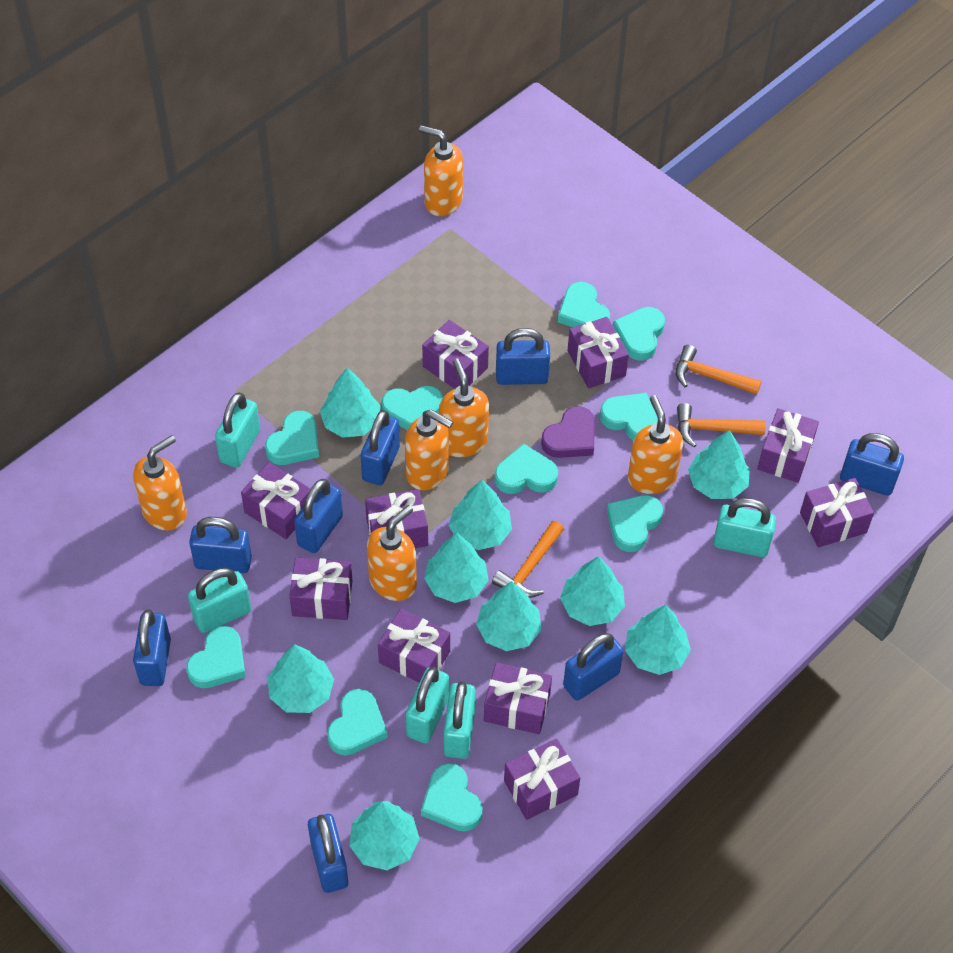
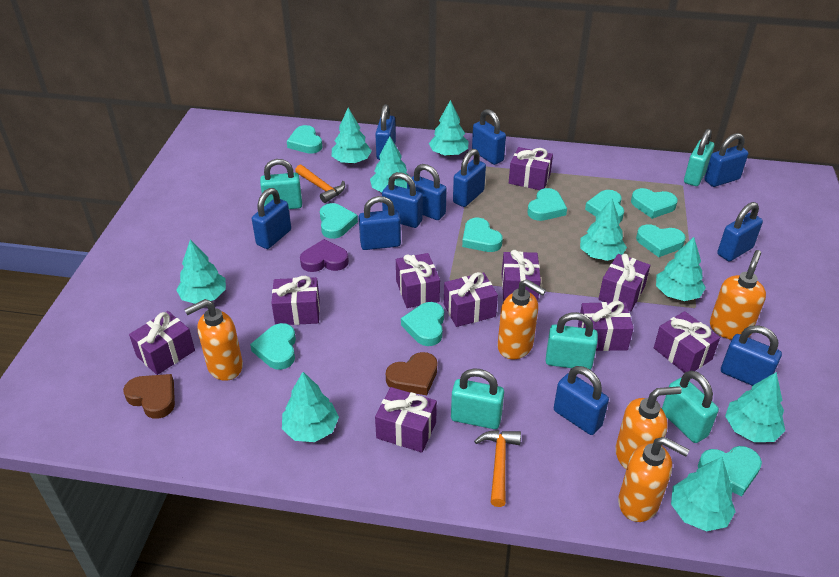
blue padlock: 8 -> 11
brown heart: 0 -> 2
orange hammer: 3 -> 2
orange soap dispenser: 6 -> 5

